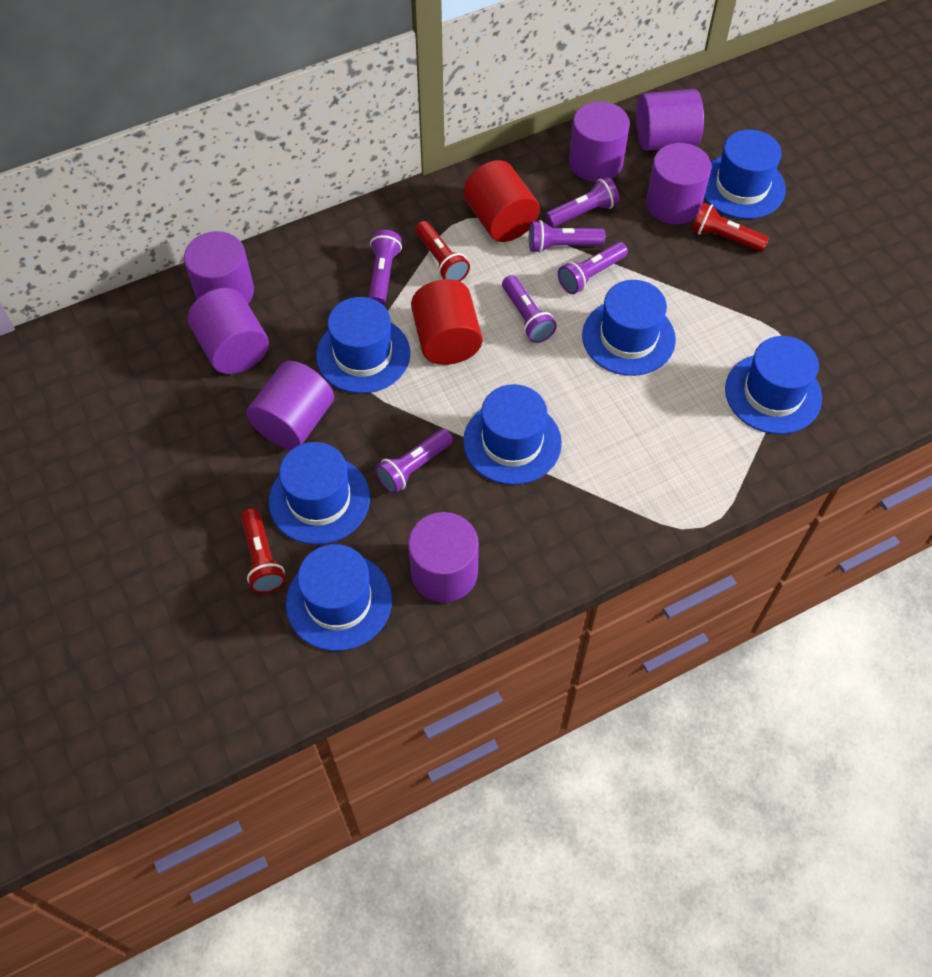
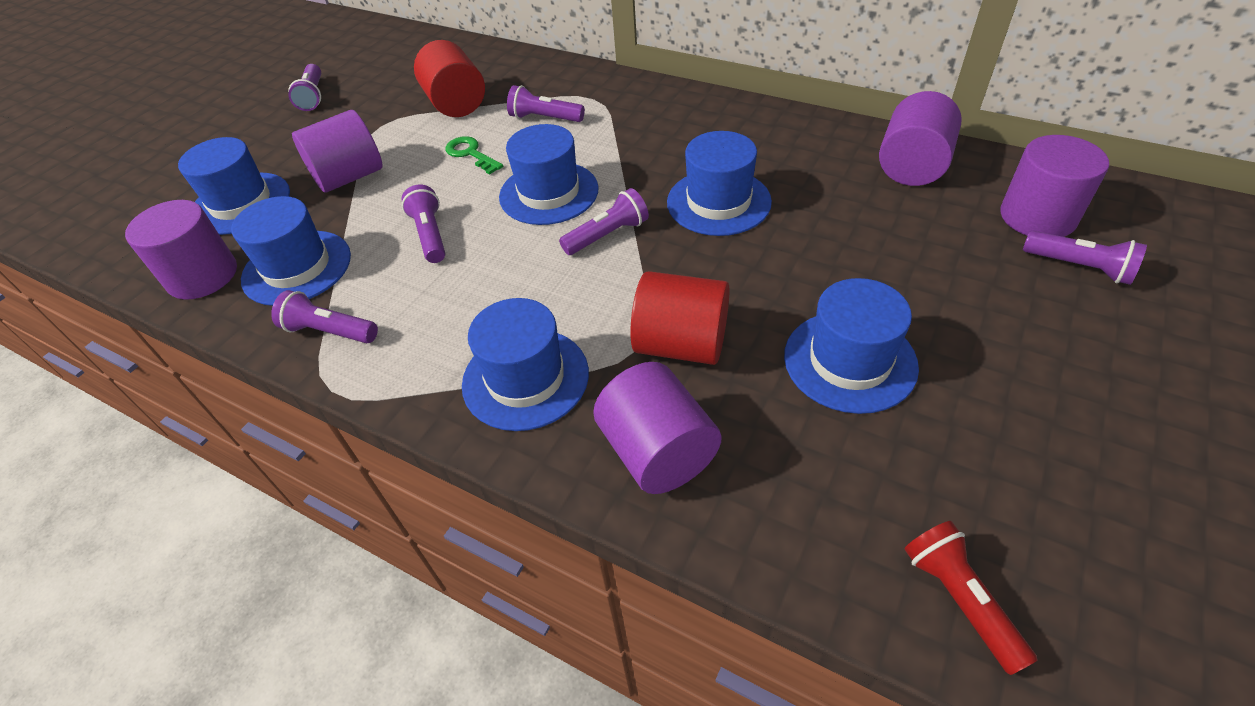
blue hat: 7 -> 6
green key: 0 -> 1
purple cylinder: 7 -> 5
red flashlight: 3 -> 1

